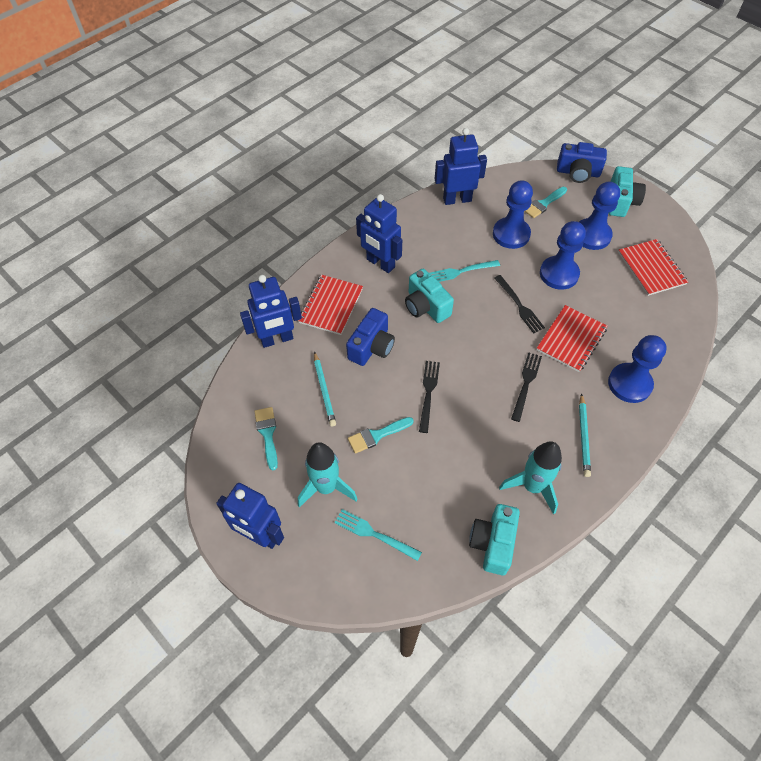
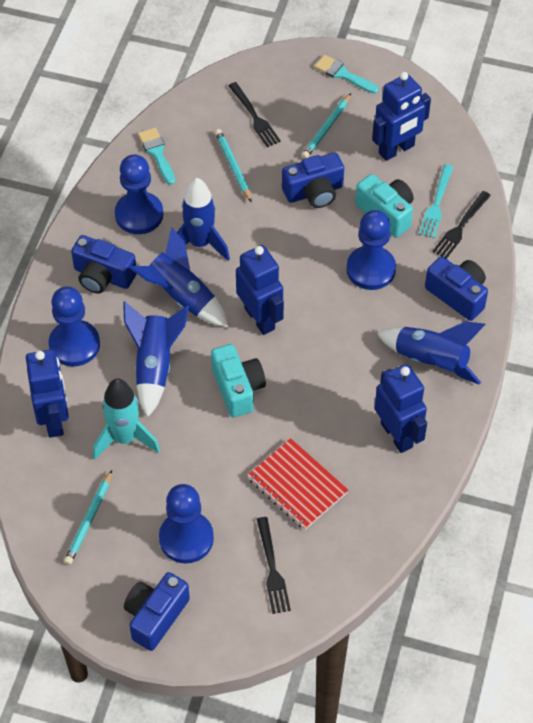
blue camera: 2 -> 4
blue rocket: 0 -> 4
red notebook: 3 -> 1
turquoise brush: 3 -> 2
turquoise camera: 3 -> 2
turquoise fork: 2 -> 1
turquoise pencil: 2 -> 3
turquoise rocket: 2 -> 1

